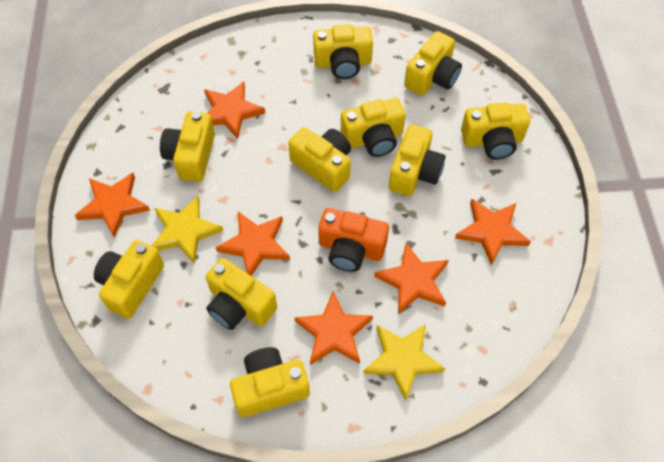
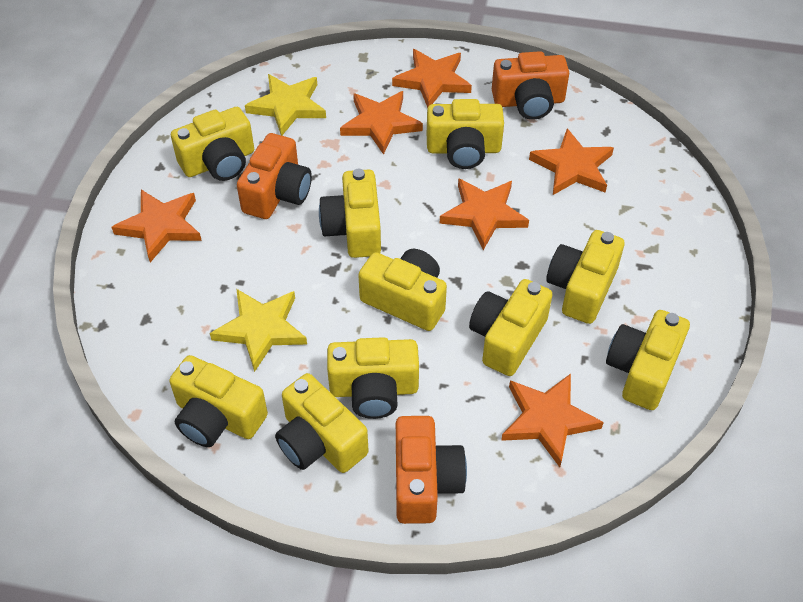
orange camera: 1 -> 3

